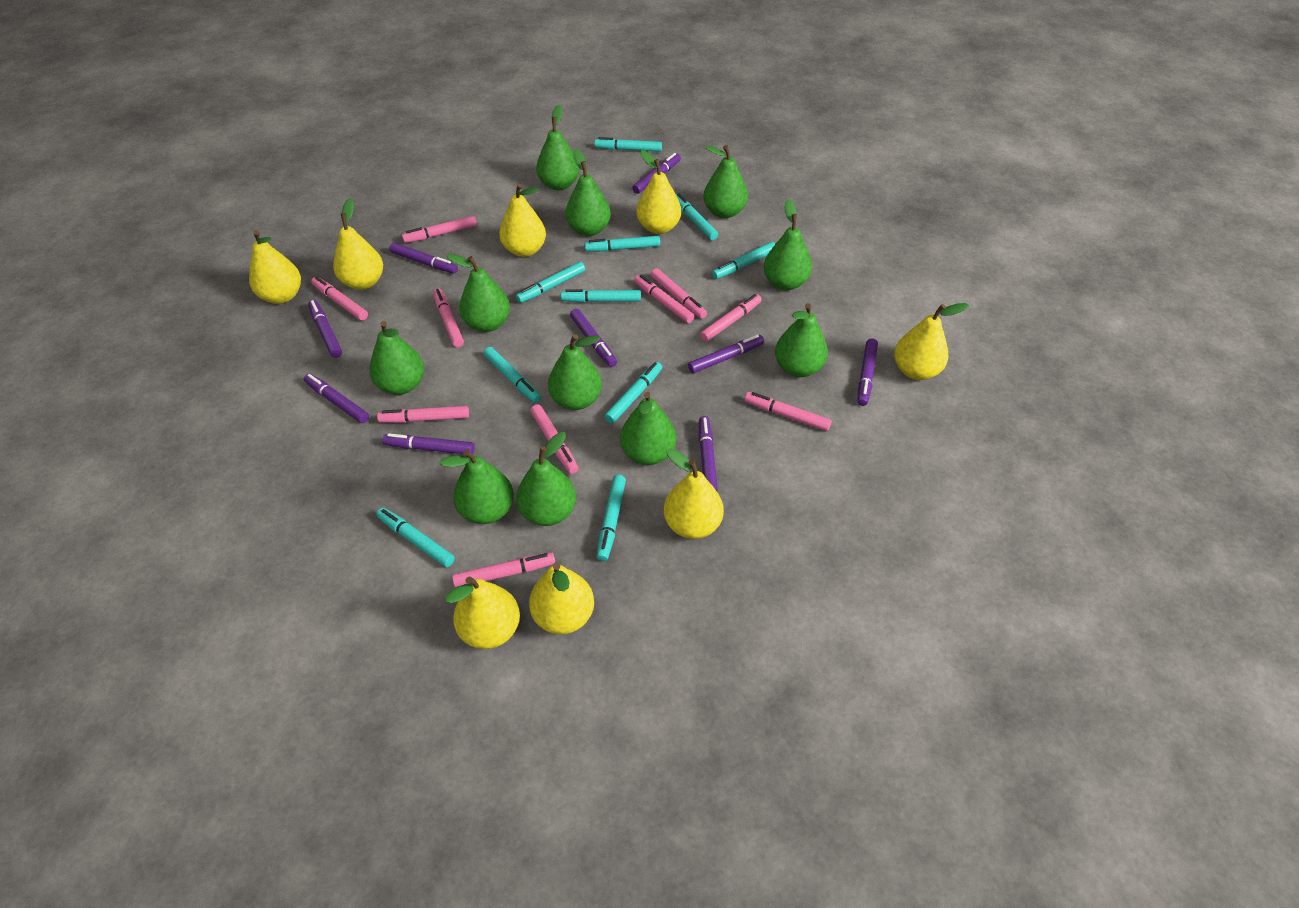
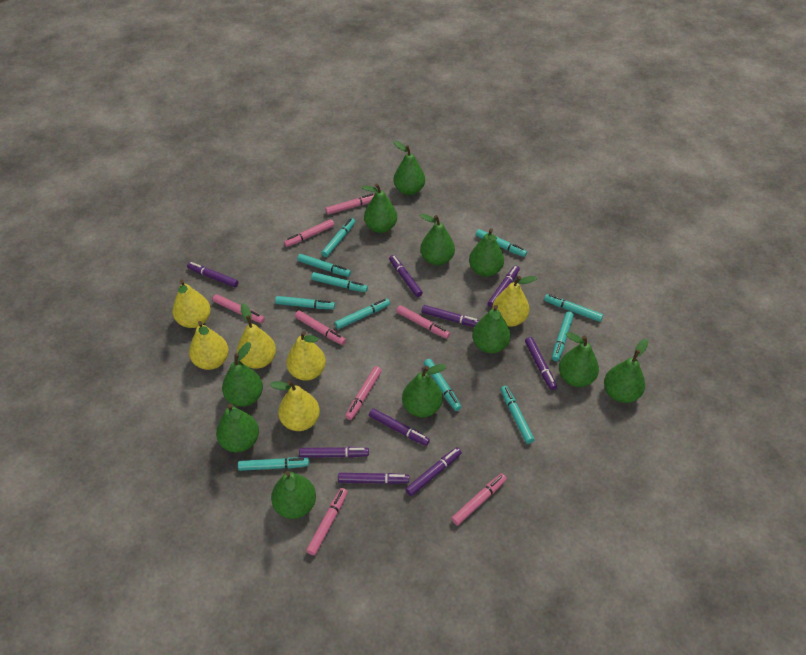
pink marker: 10 -> 8
turquoise marker: 10 -> 11
yellow pear: 8 -> 6

